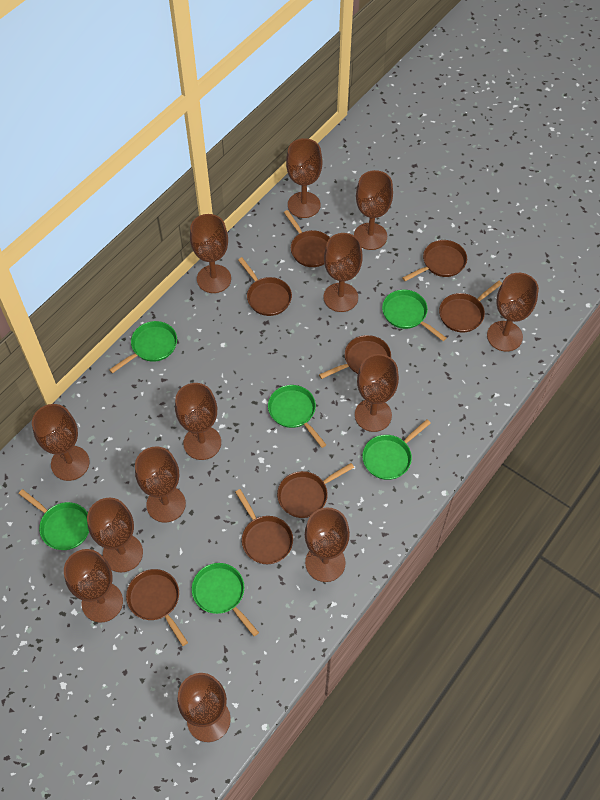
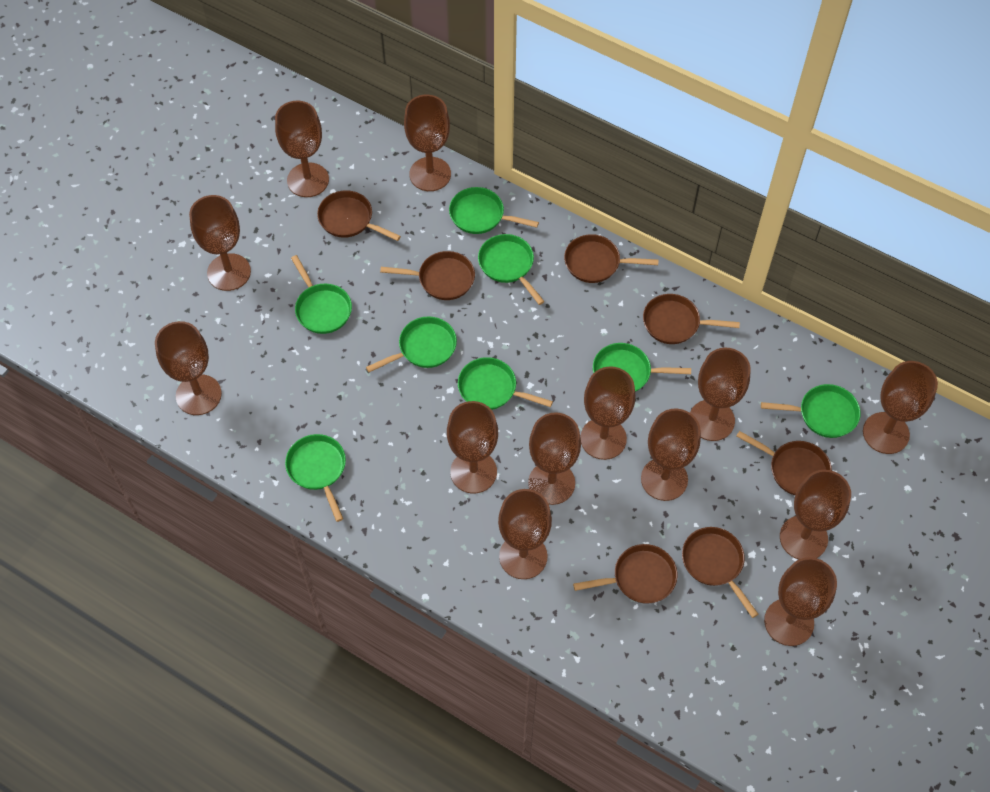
brown pan: 8 -> 7
green pan: 6 -> 8

